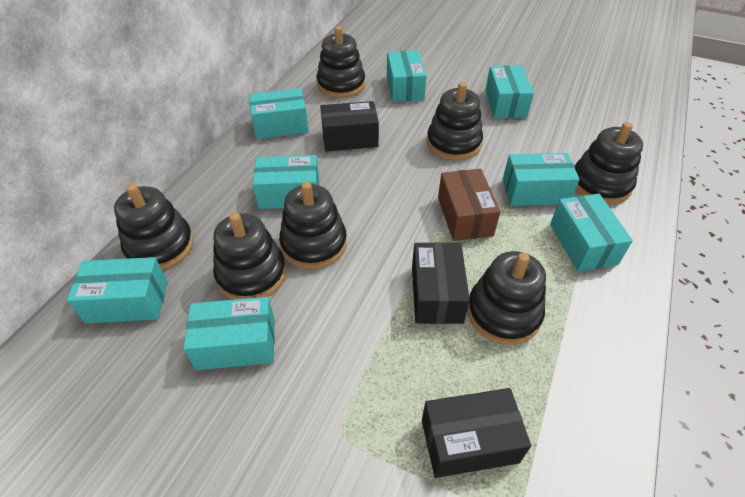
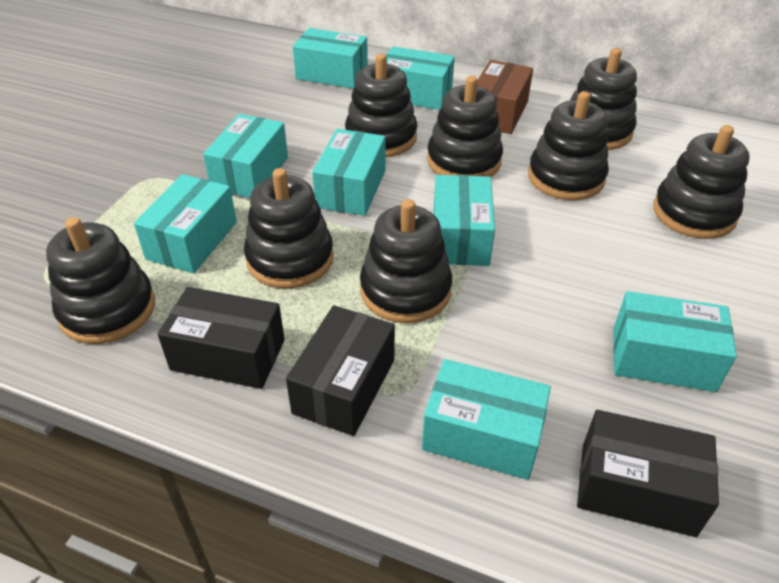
black stacking toy: 7 -> 8

